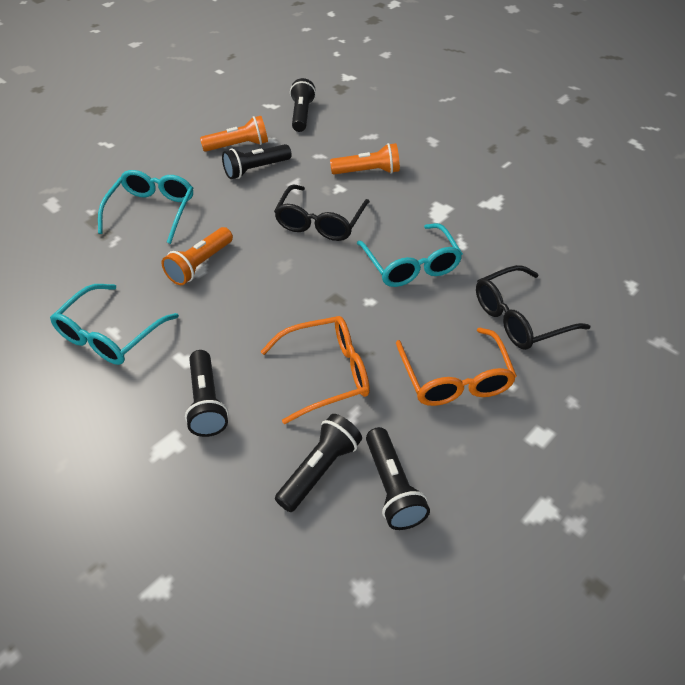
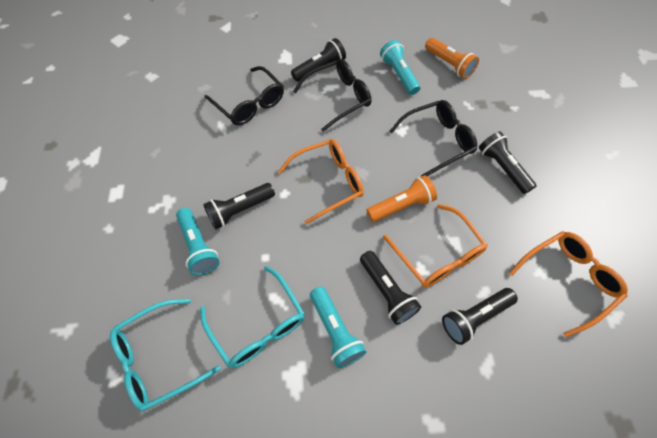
black glasses: 2 -> 3
orange flashlight: 3 -> 2
orange glasses: 2 -> 3
turquoise flashlight: 0 -> 3
turquoise glasses: 3 -> 2

